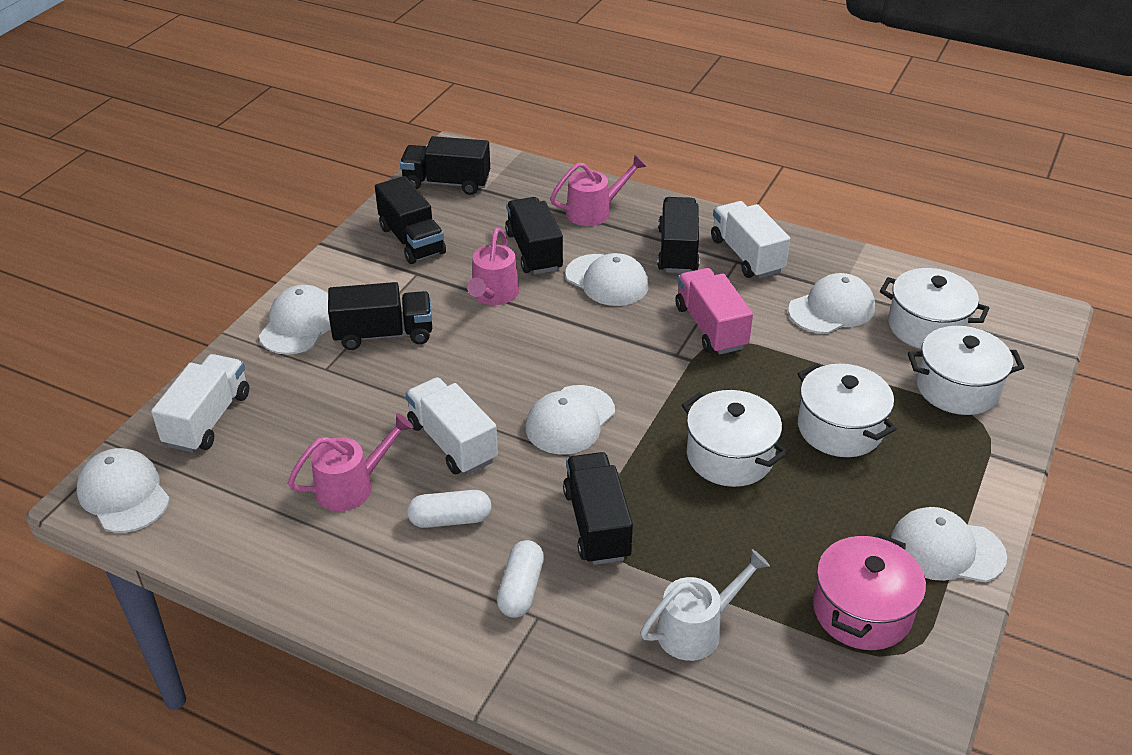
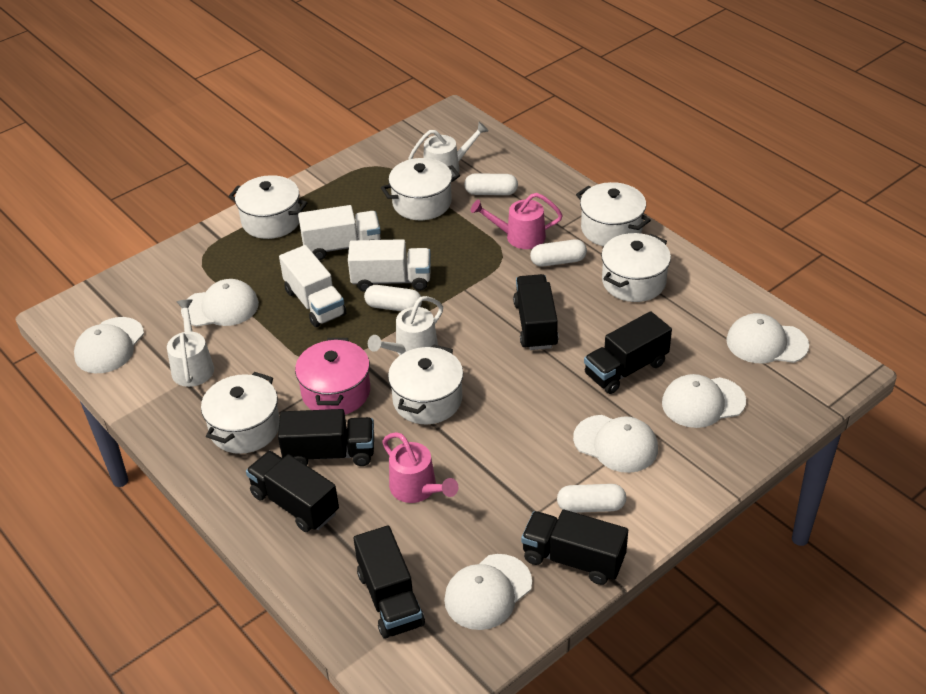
pink truck: 1 -> 0
pink watering can: 3 -> 2
white capsule: 2 -> 4
white pot: 4 -> 6
white watering can: 1 -> 3

